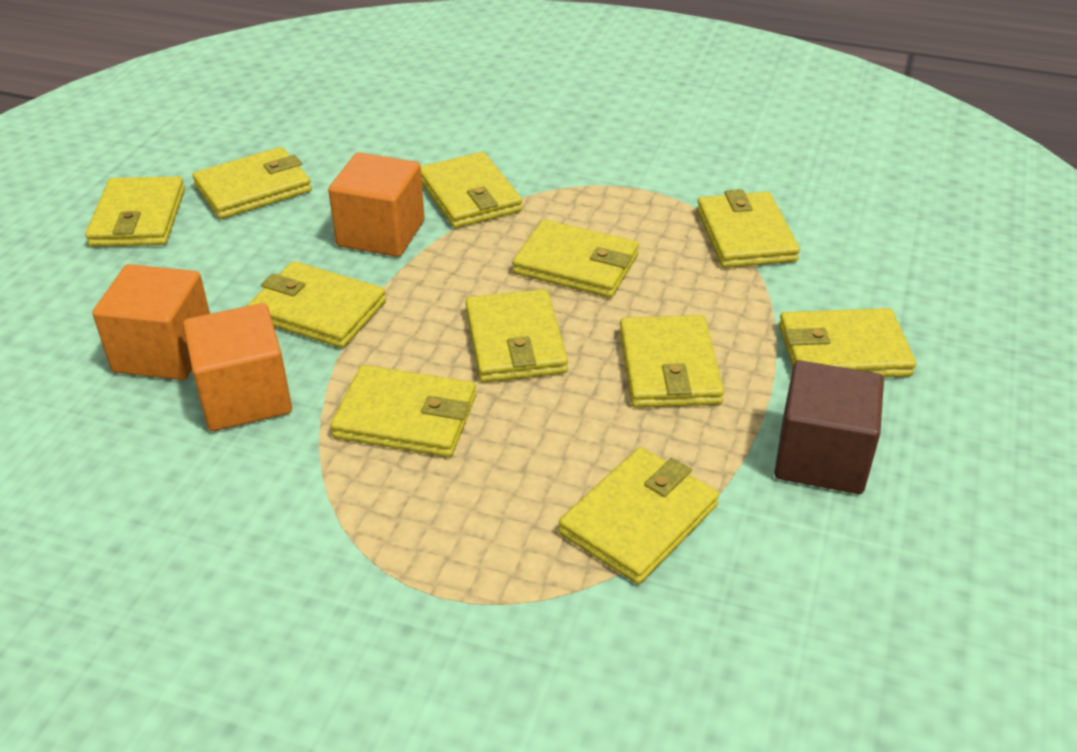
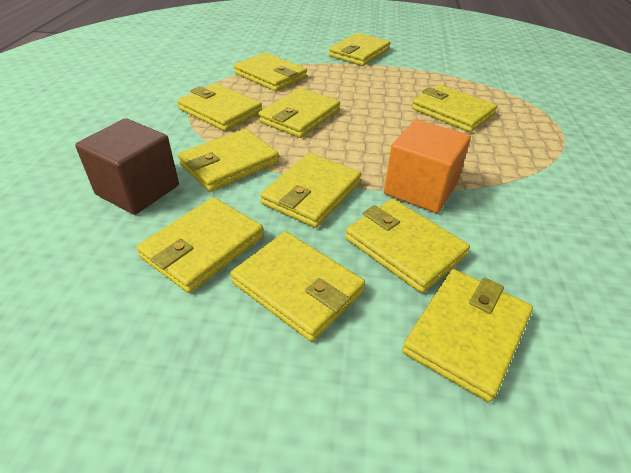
orange cube: 3 -> 1

